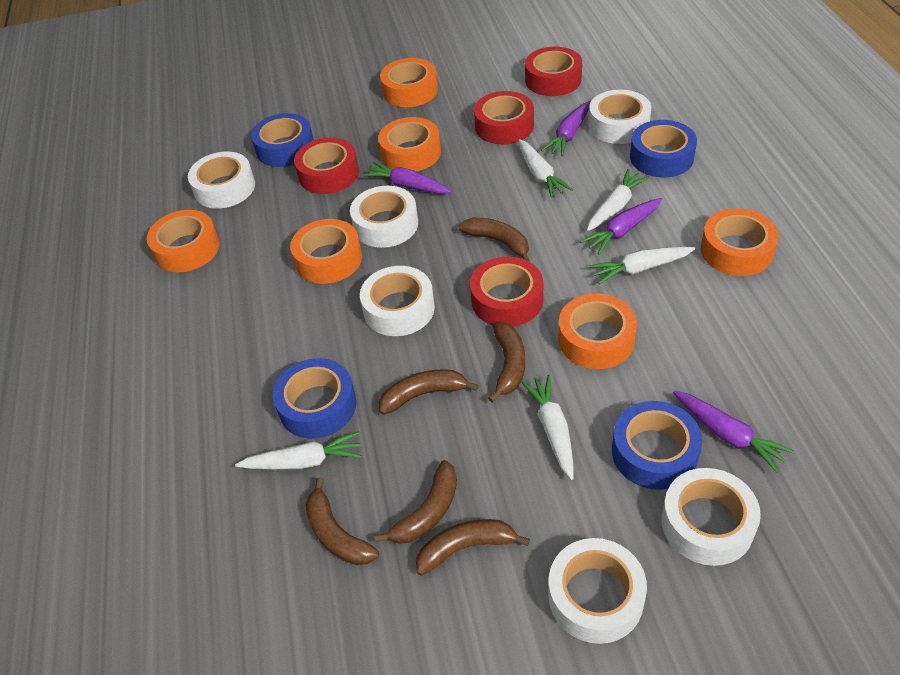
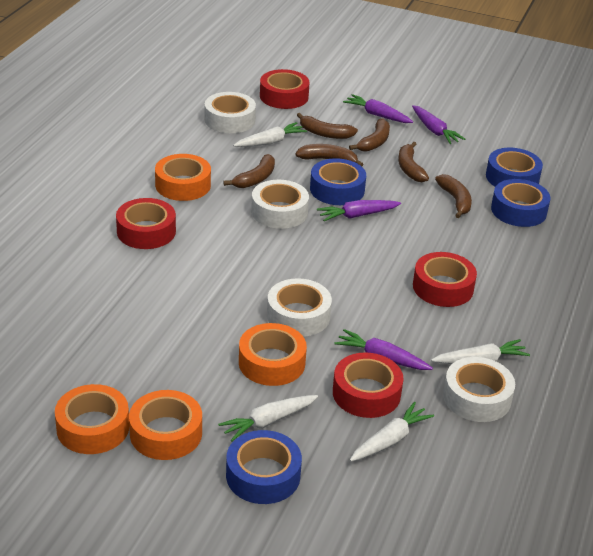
orange tape: 6 -> 4
white carrot: 5 -> 4
white tape: 6 -> 4

